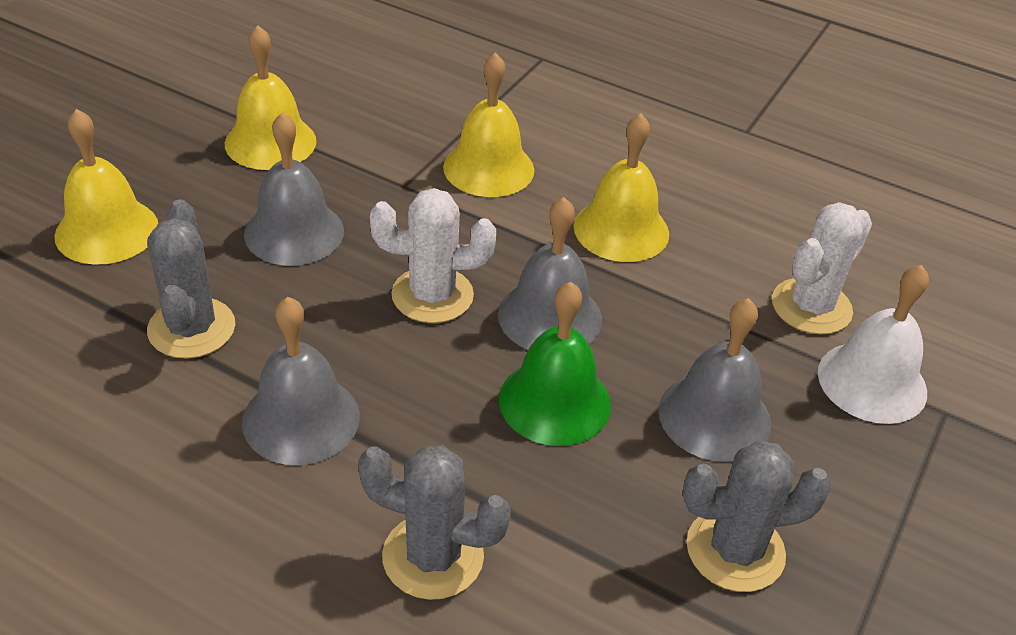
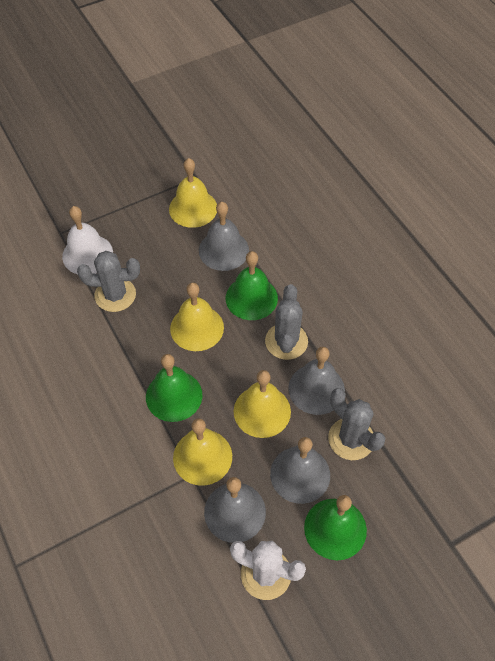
green bell: 1 -> 3
white cactus: 2 -> 1

